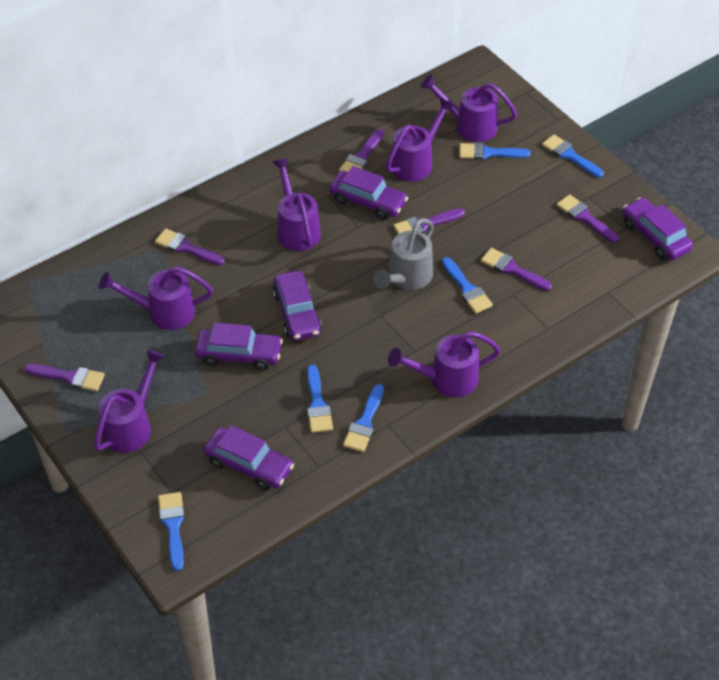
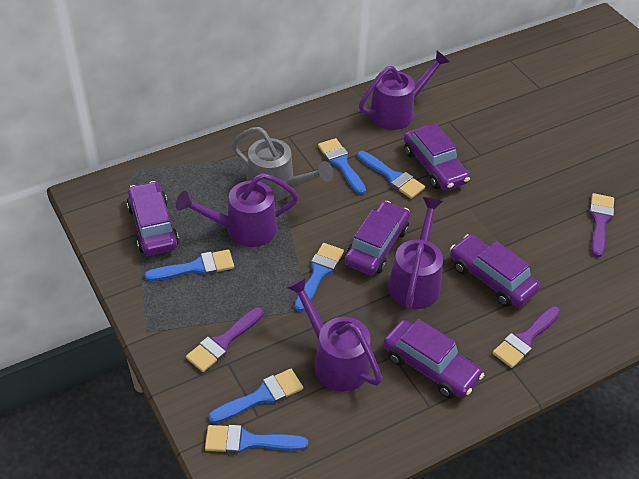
purple brush: 6 -> 3
purple watering can: 6 -> 4

